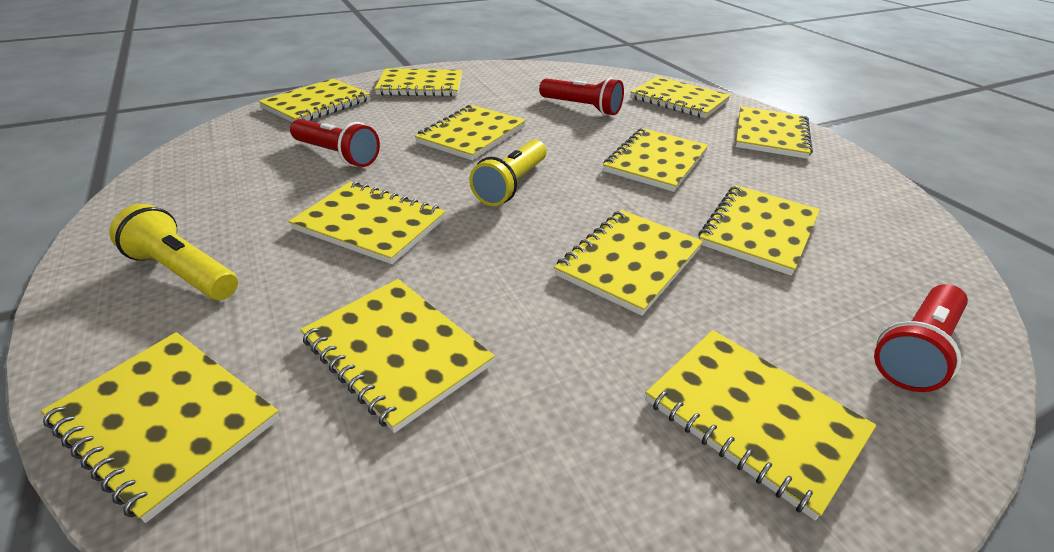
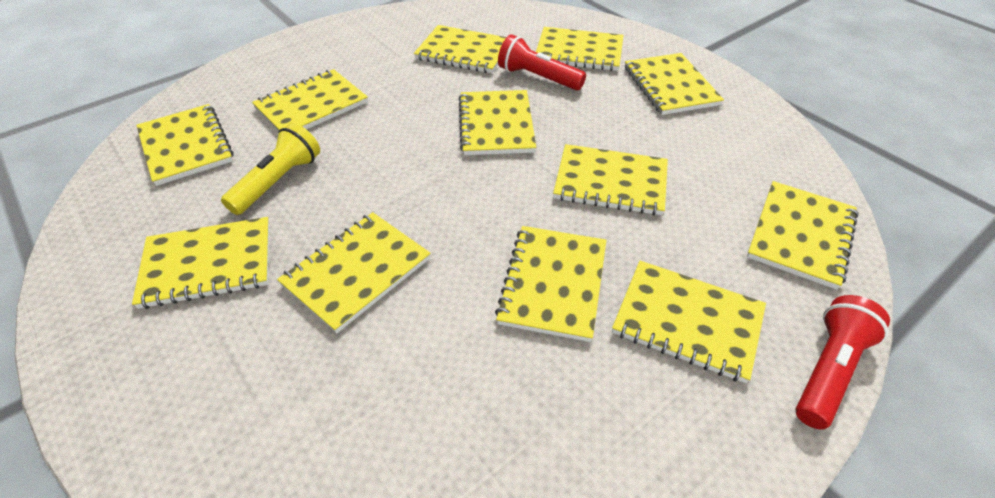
red flashlight: 3 -> 2
yellow flashlight: 2 -> 1

